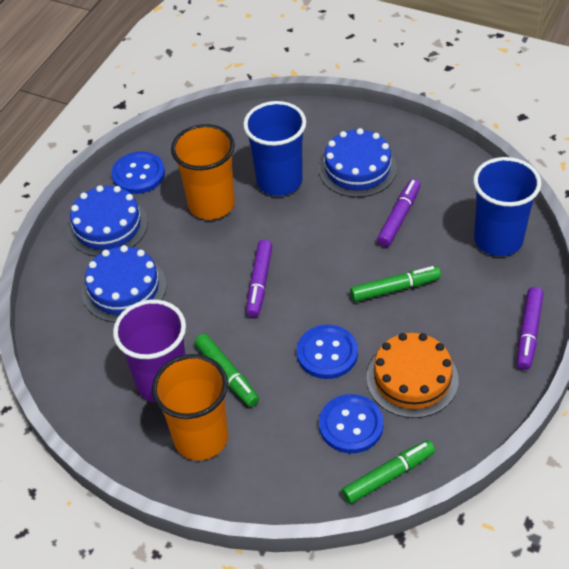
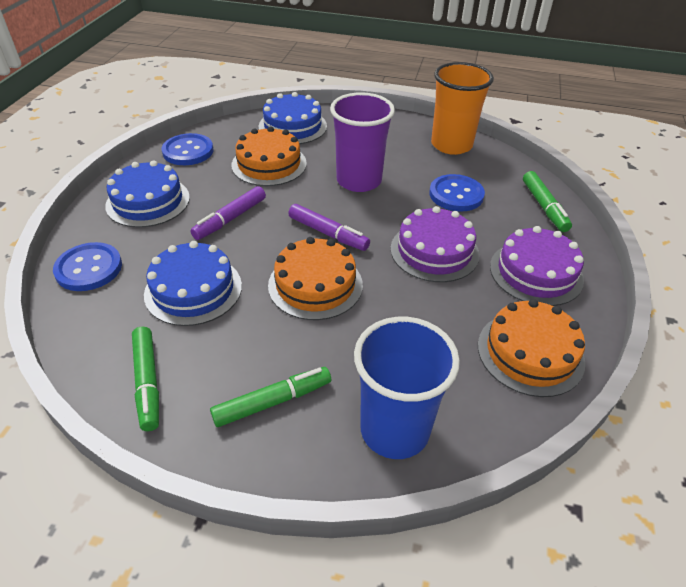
blue cup: 2 -> 1
orange cake: 1 -> 3
orange cup: 2 -> 1
purple cake: 0 -> 2
purple marker: 3 -> 2

